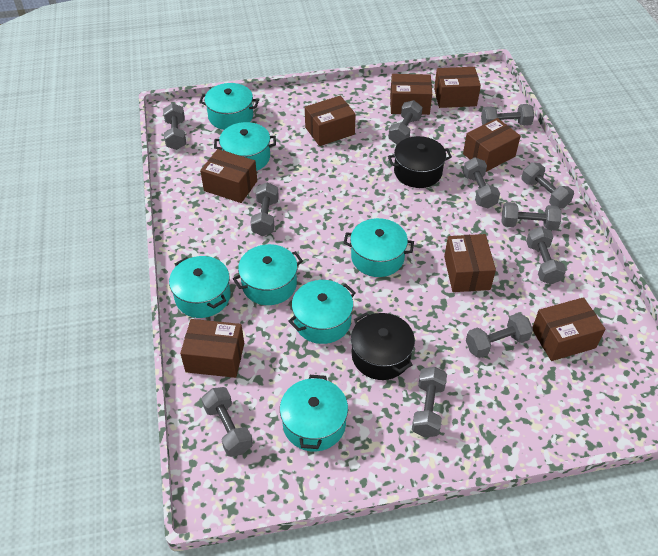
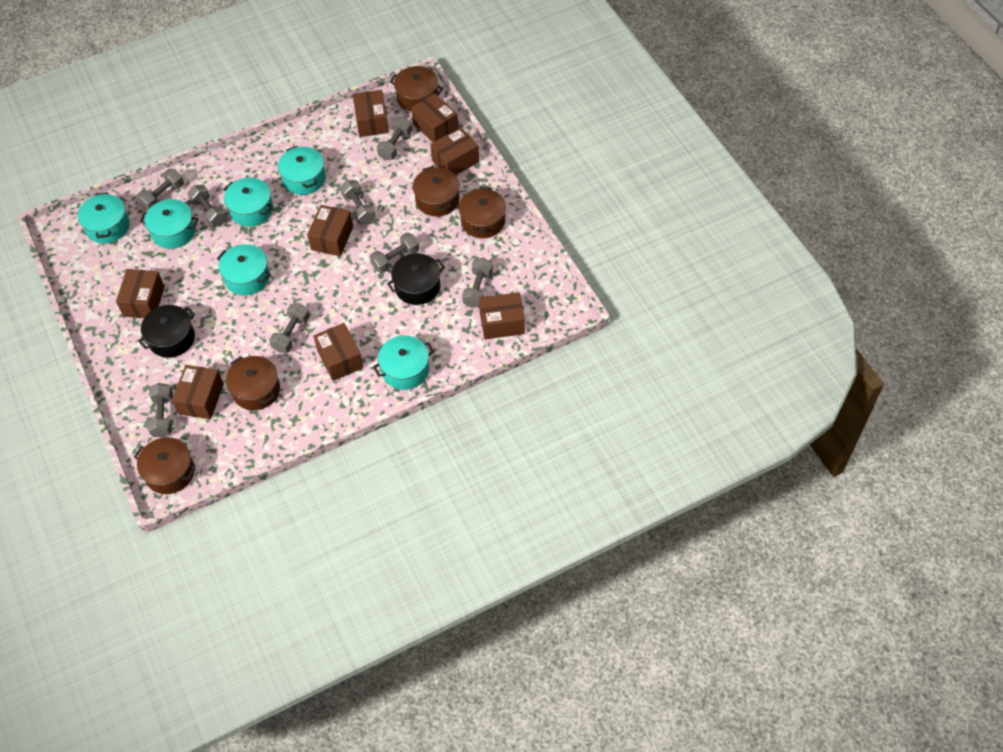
brown pot: 0 -> 5
grey dumbbell: 11 -> 8
turquoise pot: 7 -> 6

